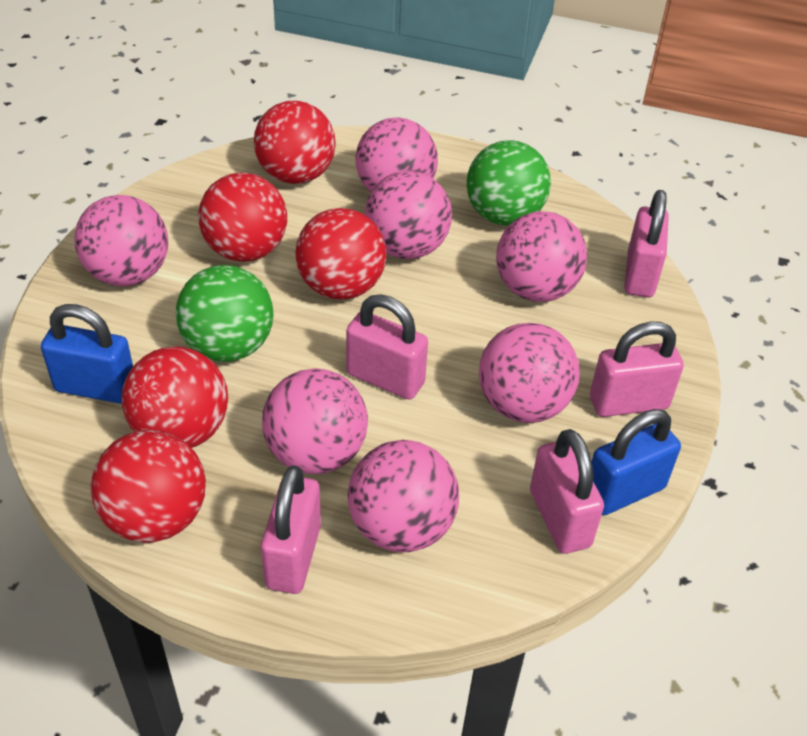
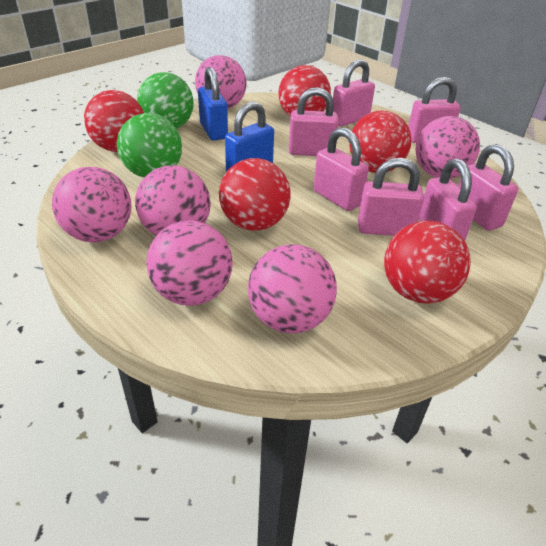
pink ball: 7 -> 6
pink padlock: 5 -> 7

